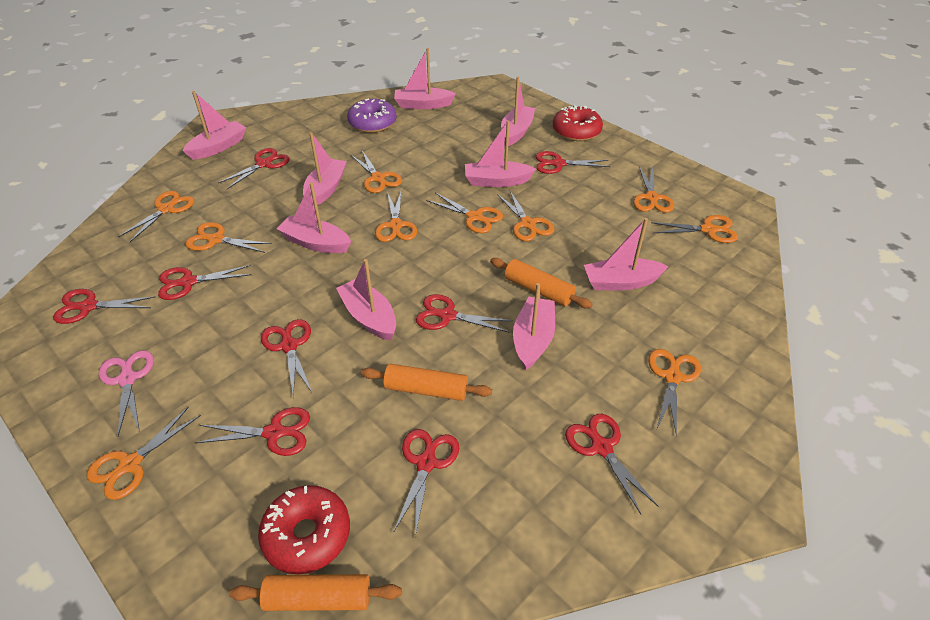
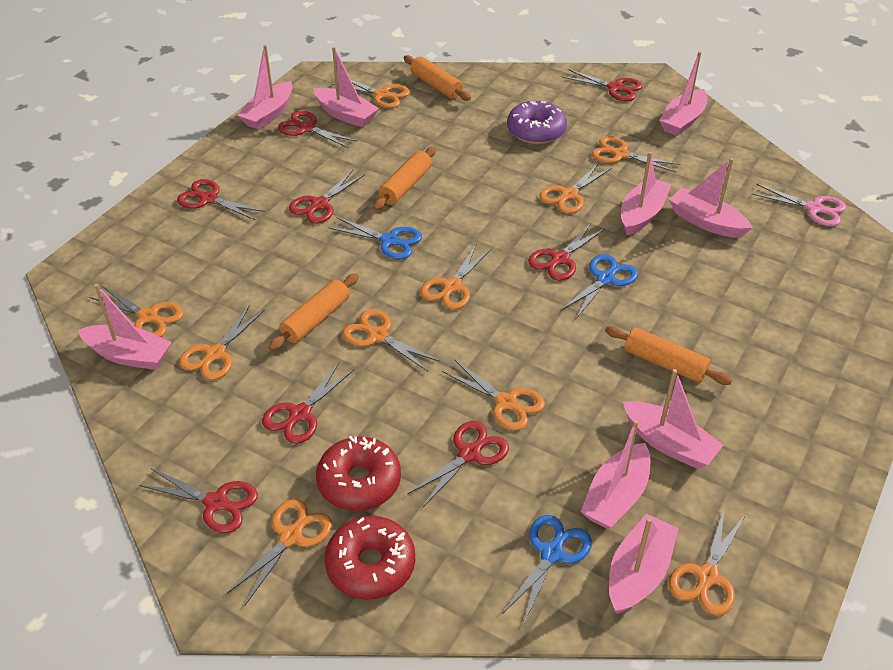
blue scissors: 0 -> 3
orange rolling pin: 3 -> 4
red scissors: 9 -> 8

